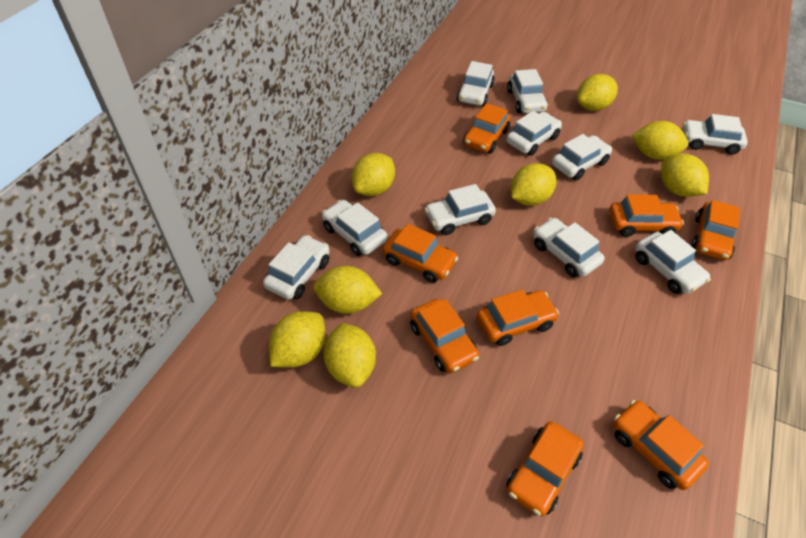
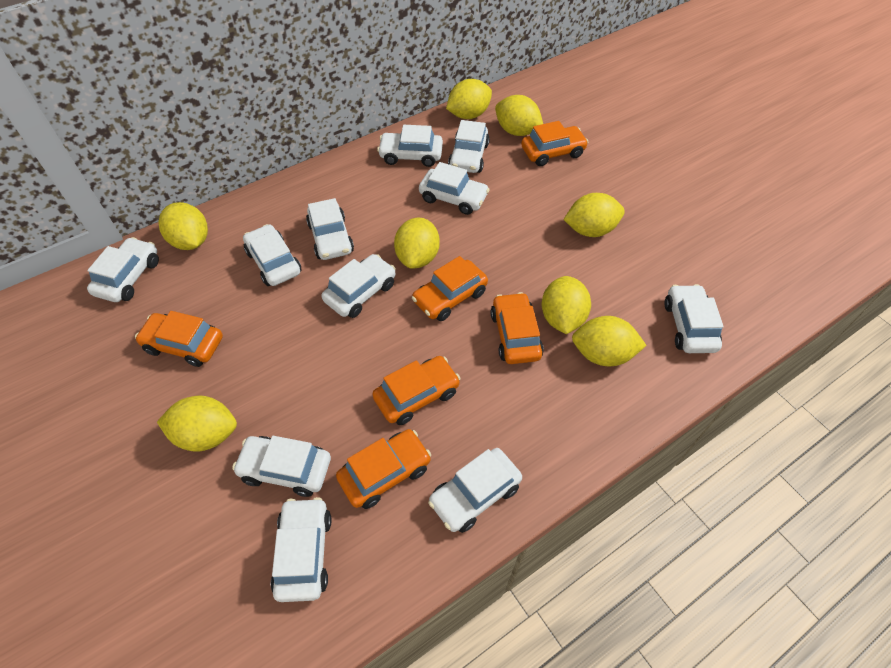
orange car: 8 -> 6
white car: 10 -> 11

